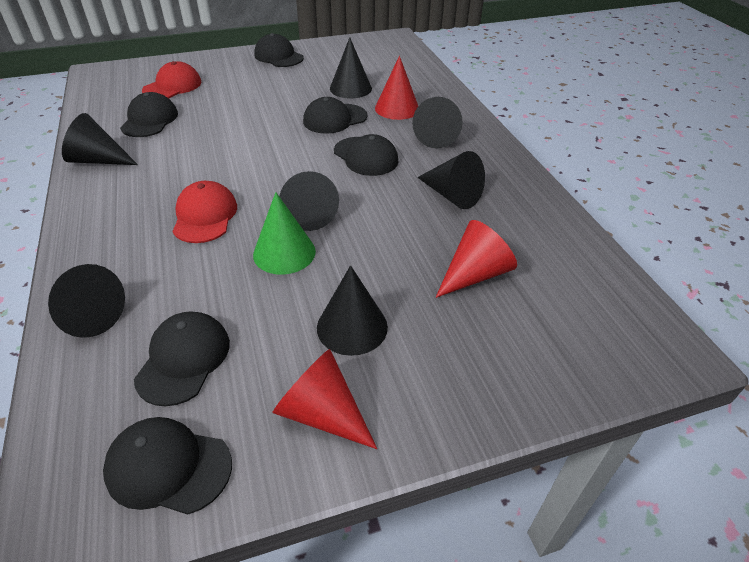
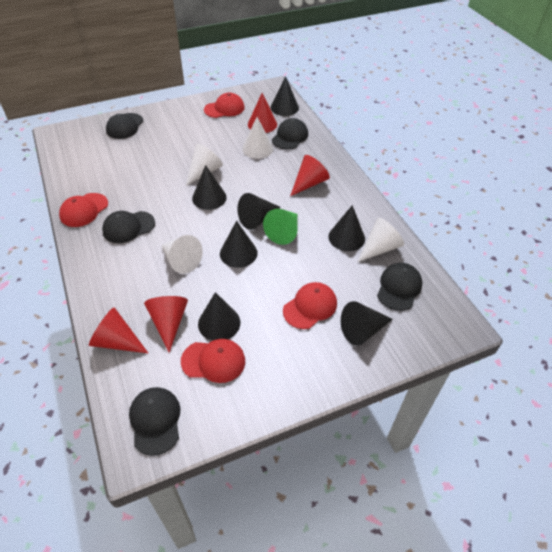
black cap: 6 -> 5
red cap: 2 -> 4
red cone: 3 -> 4
white cone: 0 -> 4

